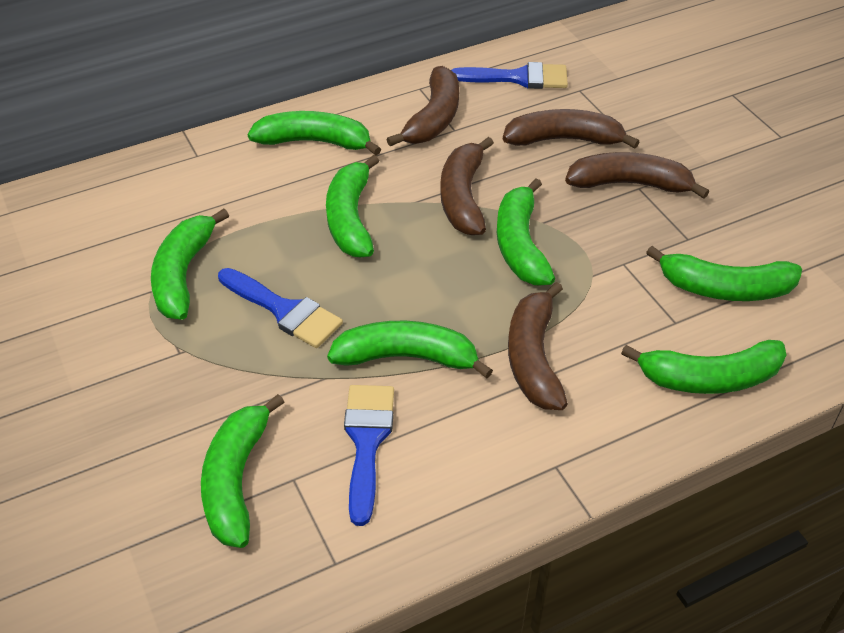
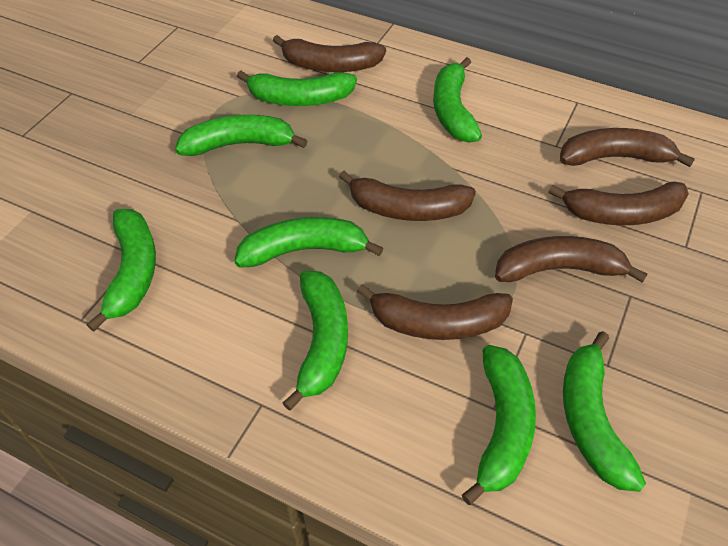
blue brush: 3 -> 0
brown banana: 5 -> 6

